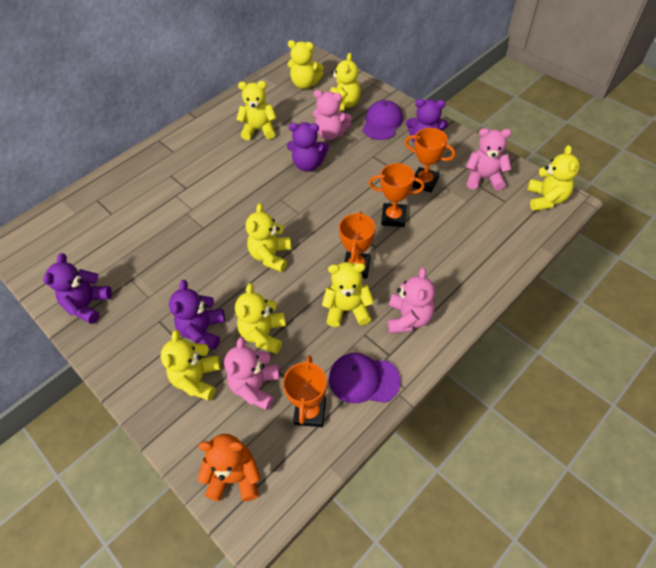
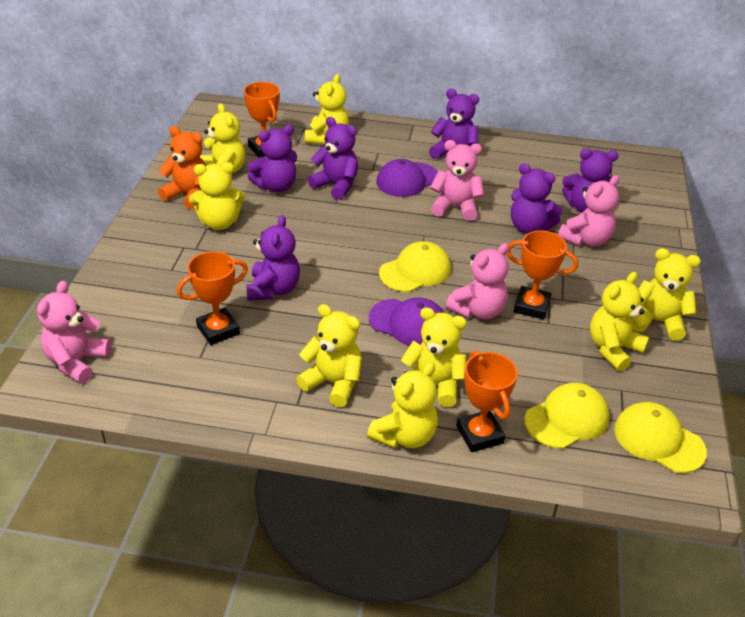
purple teddy bear: 4 -> 6
yellow cap: 0 -> 3

